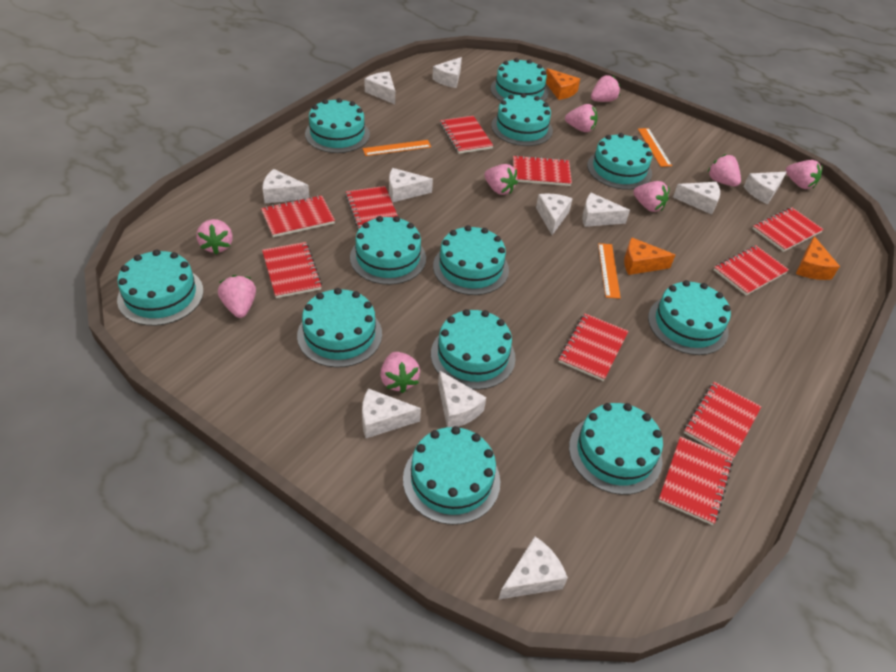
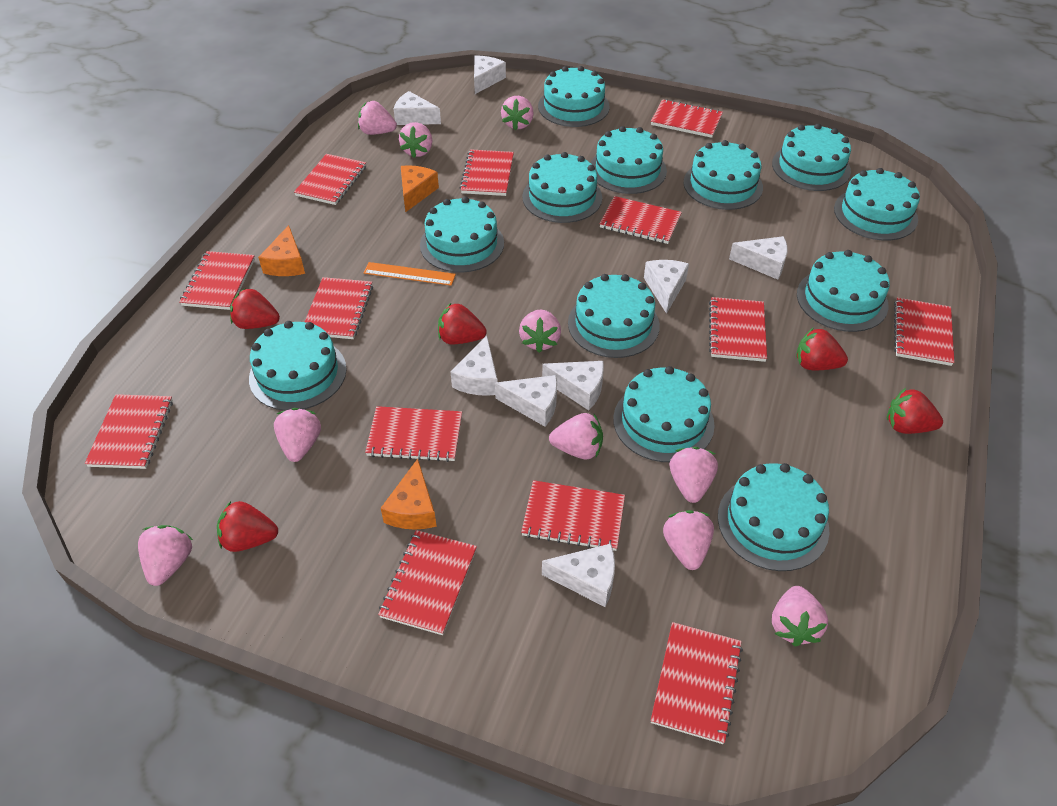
orange ruler: 3 -> 1
pink strawberry: 9 -> 10
red notebook: 10 -> 13
red strawberry: 0 -> 5
white cheese: 11 -> 8

